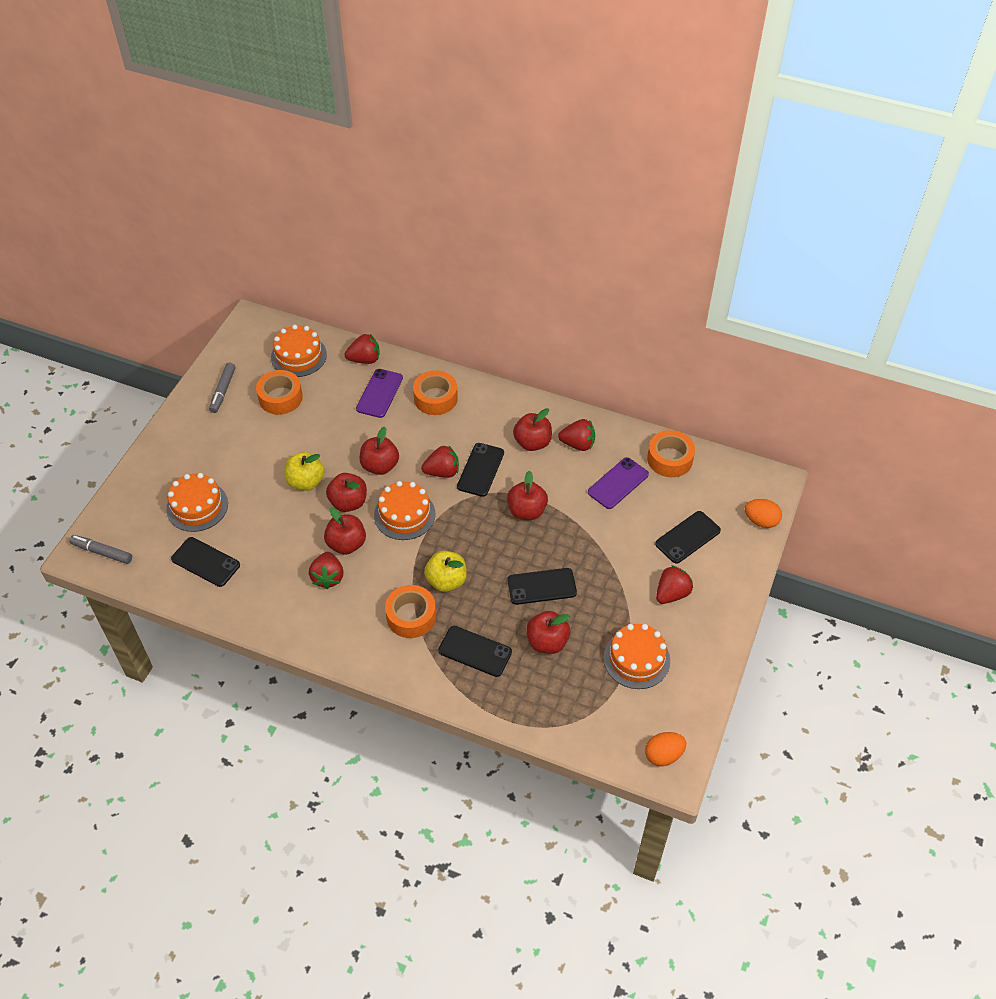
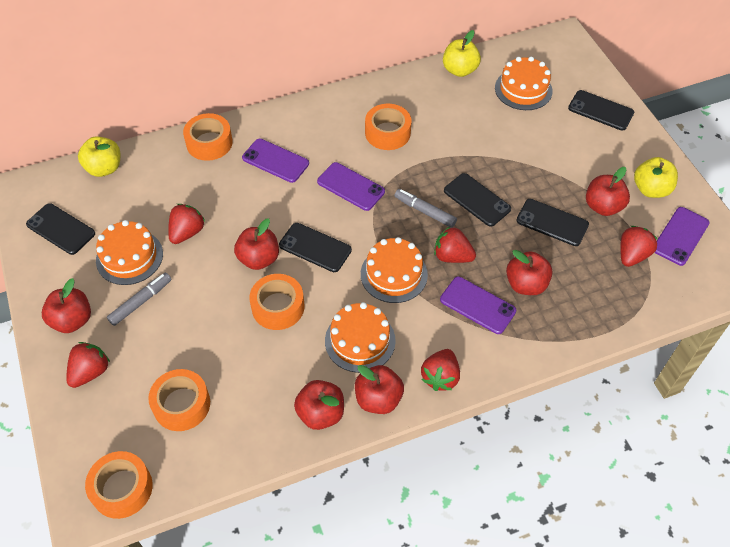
orange egg: 2 -> 0
orange tape: 4 -> 5
purple phone: 2 -> 4
yellow apple: 2 -> 3

